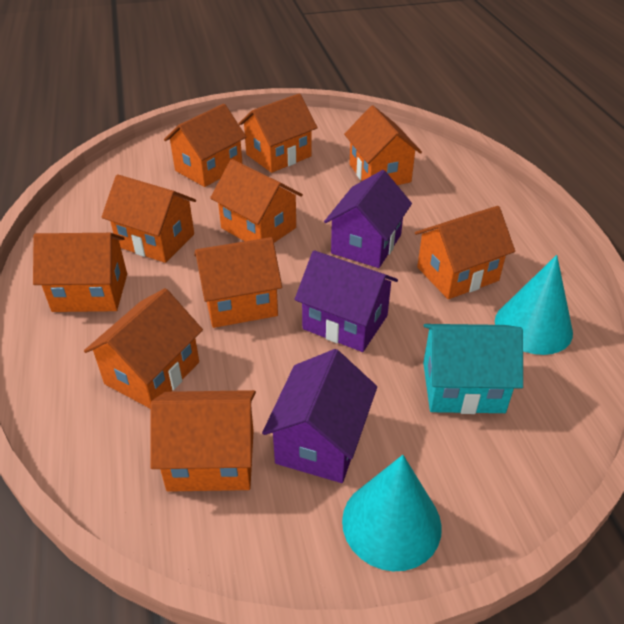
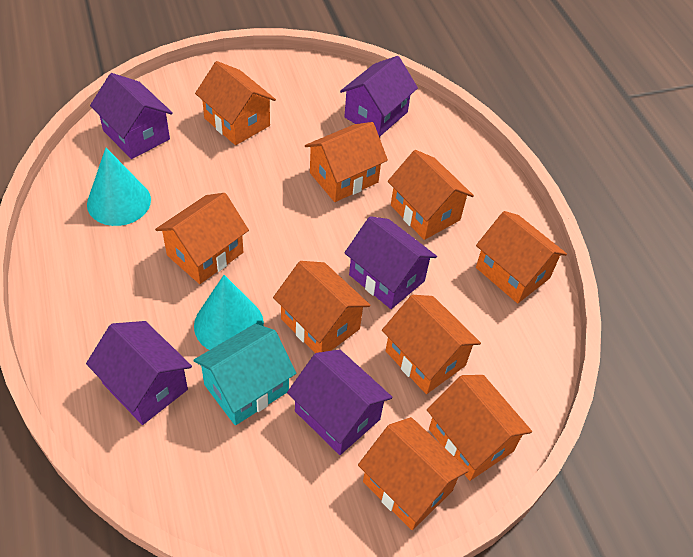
orange house: 10 -> 9
purple house: 3 -> 5

